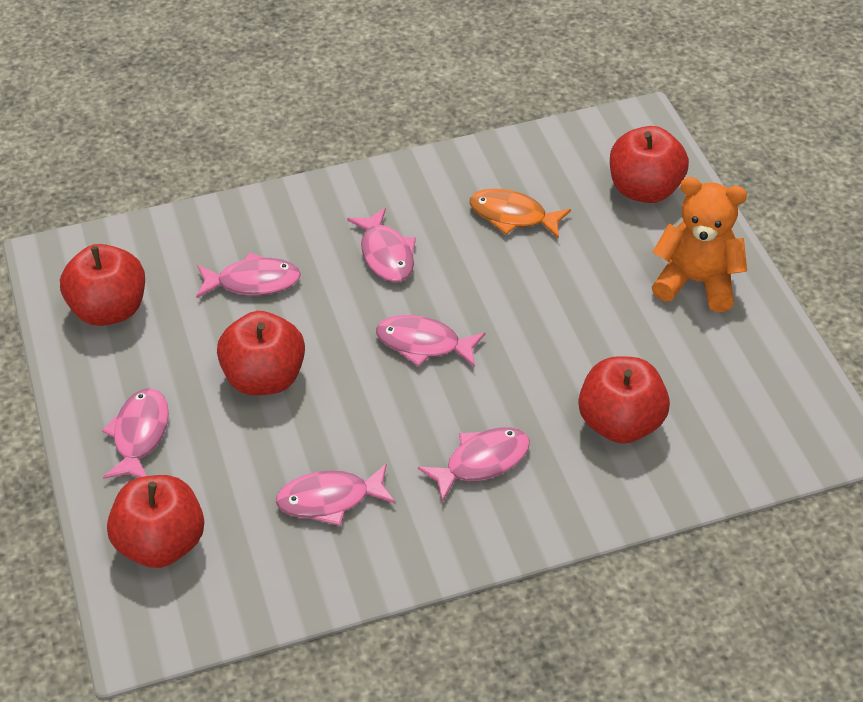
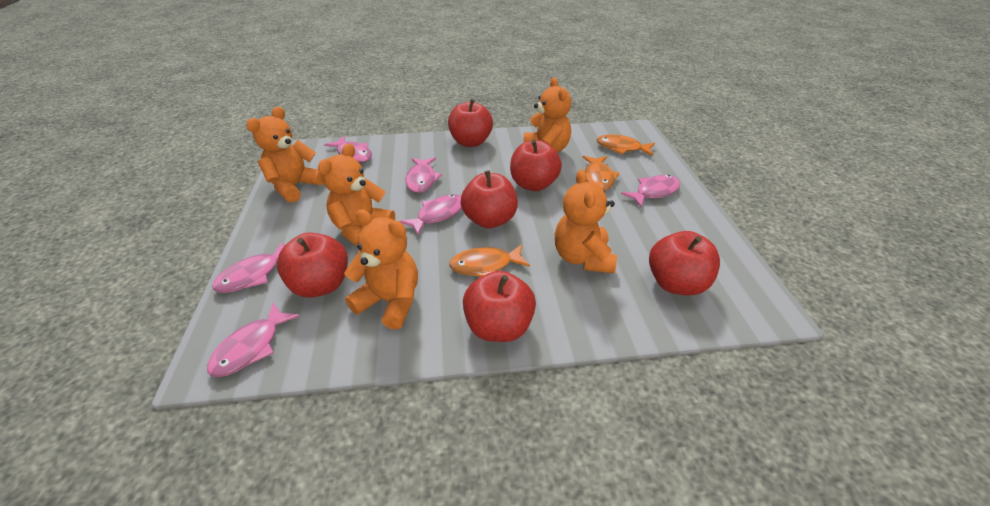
orange fish: 1 -> 3
orange teddy bear: 1 -> 5
red apple: 5 -> 6

